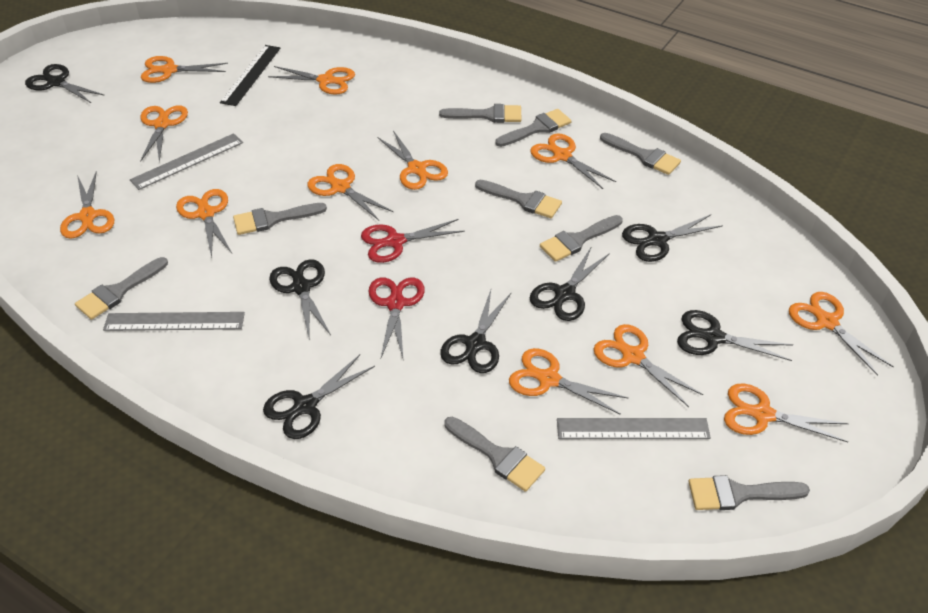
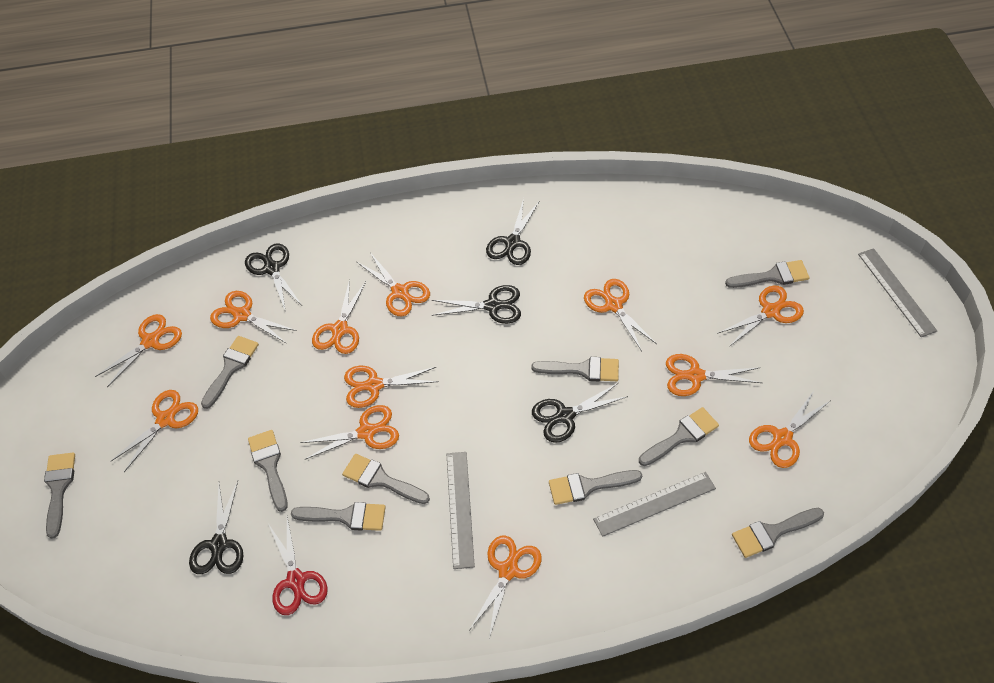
black ruler: 1 -> 0
black scissors: 7 -> 5
grey brush: 9 -> 10
red scissors: 2 -> 1

